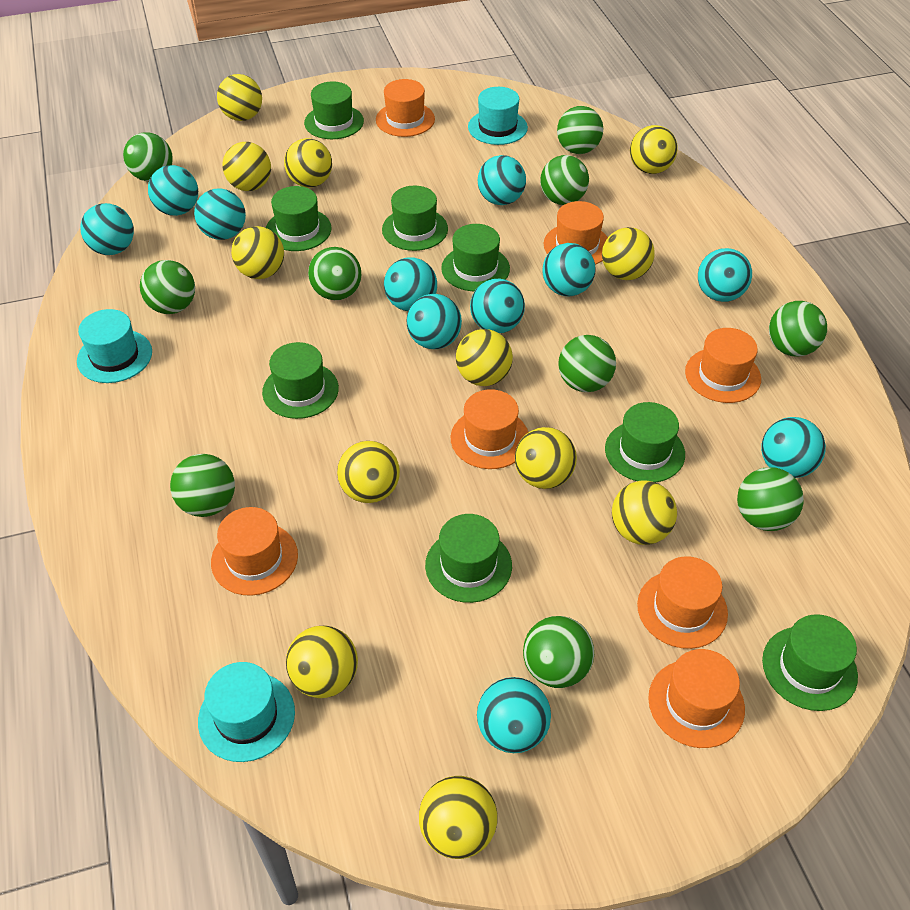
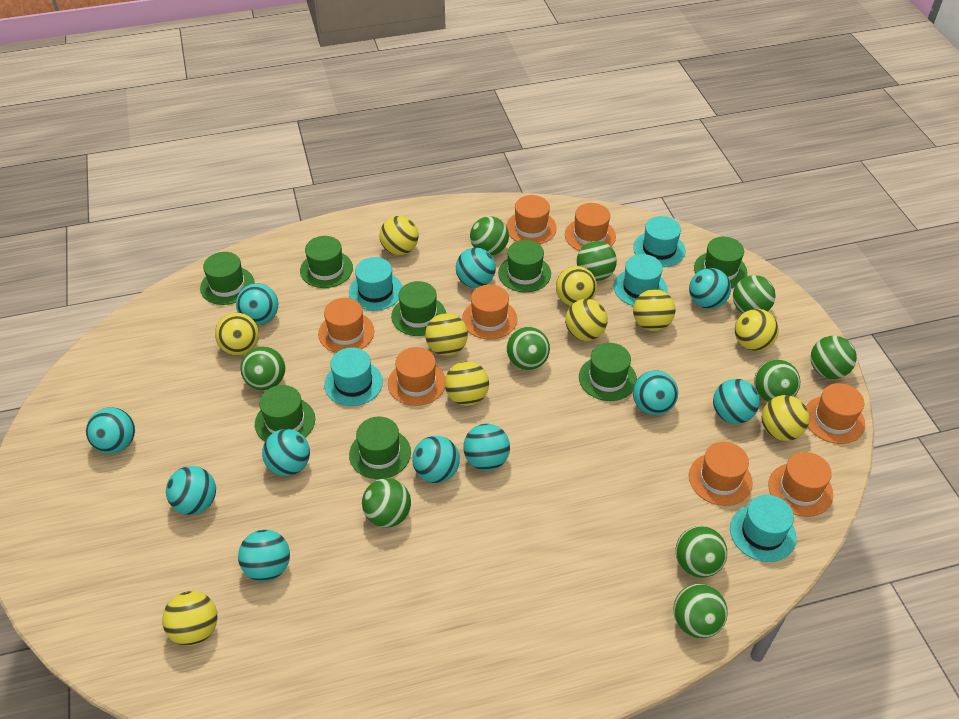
orange hat: 7 -> 8
turquoise hat: 3 -> 5
yellow ball: 12 -> 10

